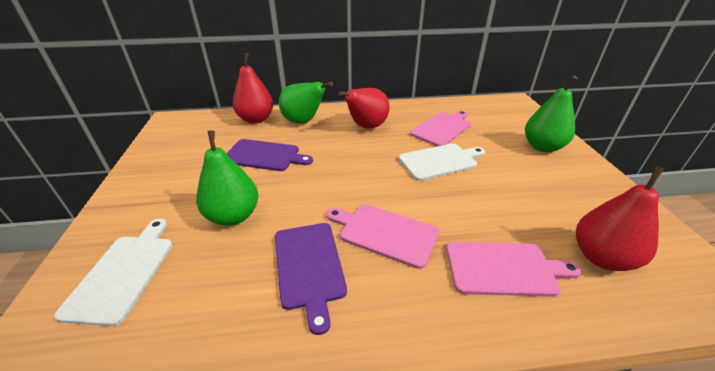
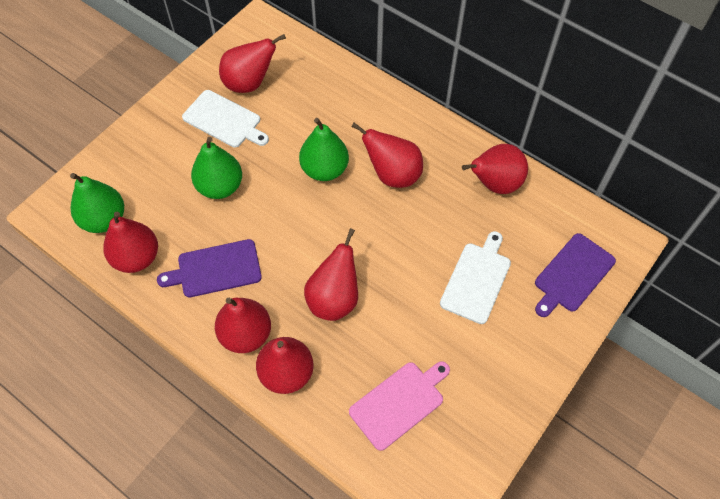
pink cutting board: 3 -> 1
red pear: 3 -> 7

